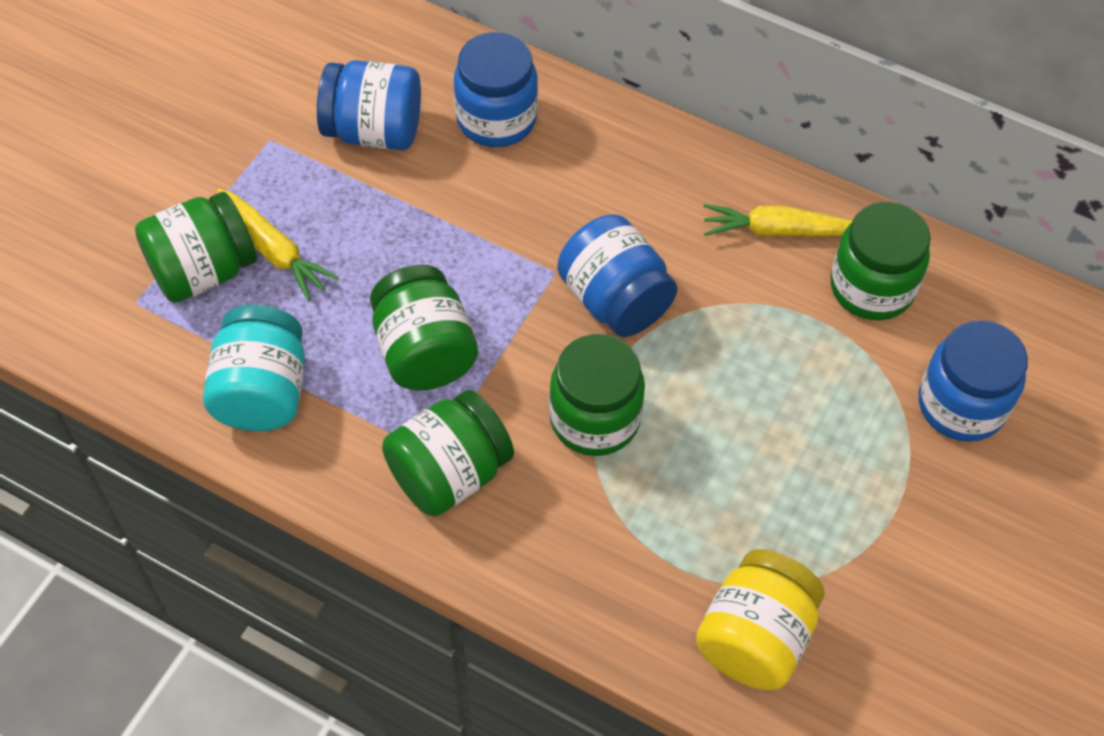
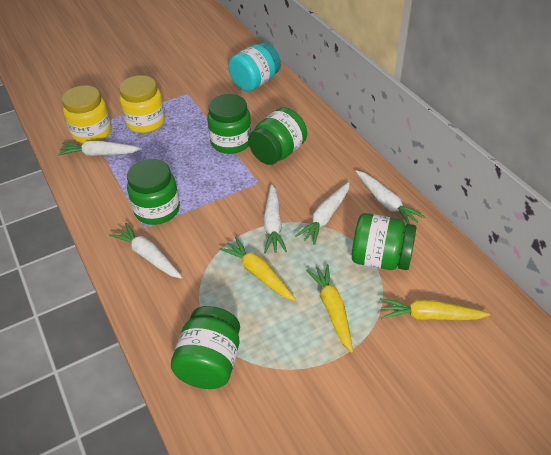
blue jar: 4 -> 0
white carrot: 0 -> 5
yellow carrot: 2 -> 3
yellow jar: 1 -> 2

